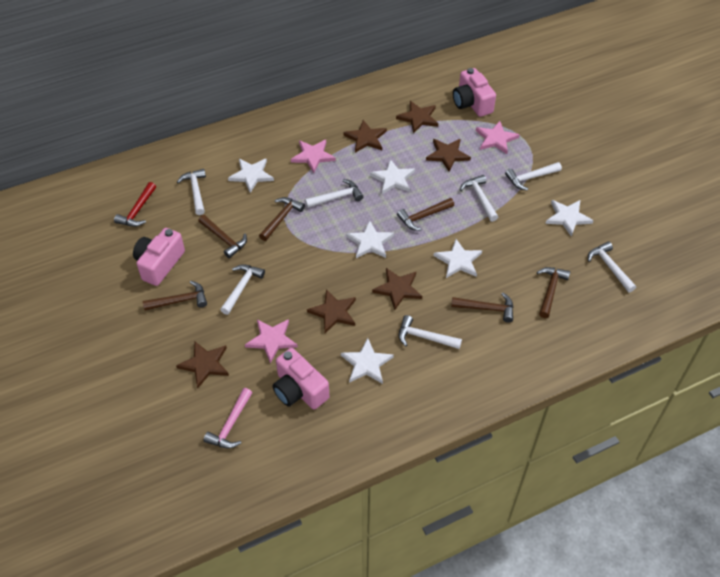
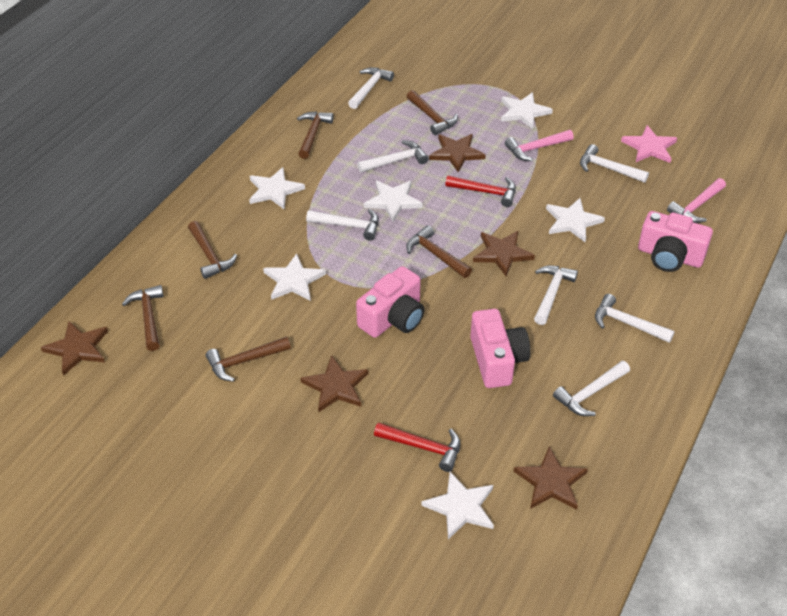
brown star: 6 -> 5
pink hammer: 1 -> 2
pink star: 3 -> 1
red hammer: 1 -> 2

